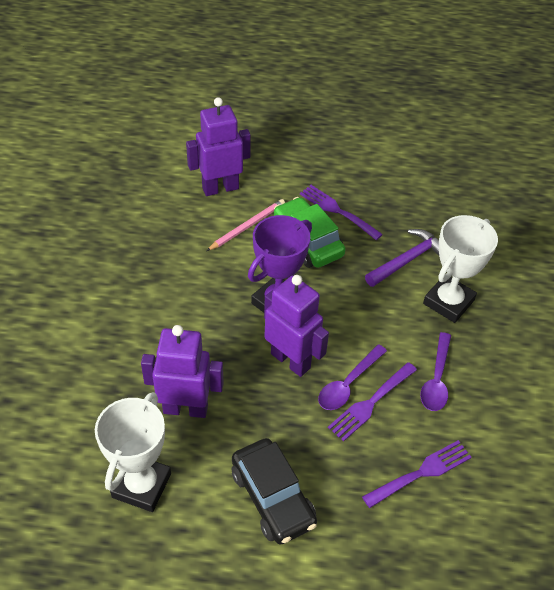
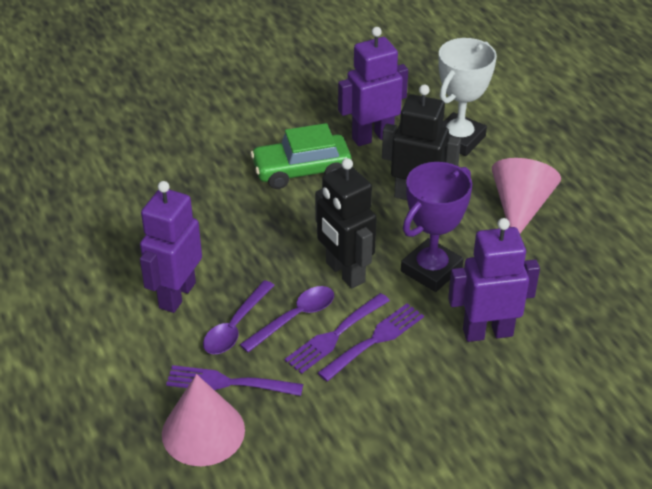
black car: 1 -> 0
black robot: 0 -> 2
pink cone: 0 -> 2
pink pencil: 1 -> 0
purple hammer: 1 -> 0
white trophy: 2 -> 1

